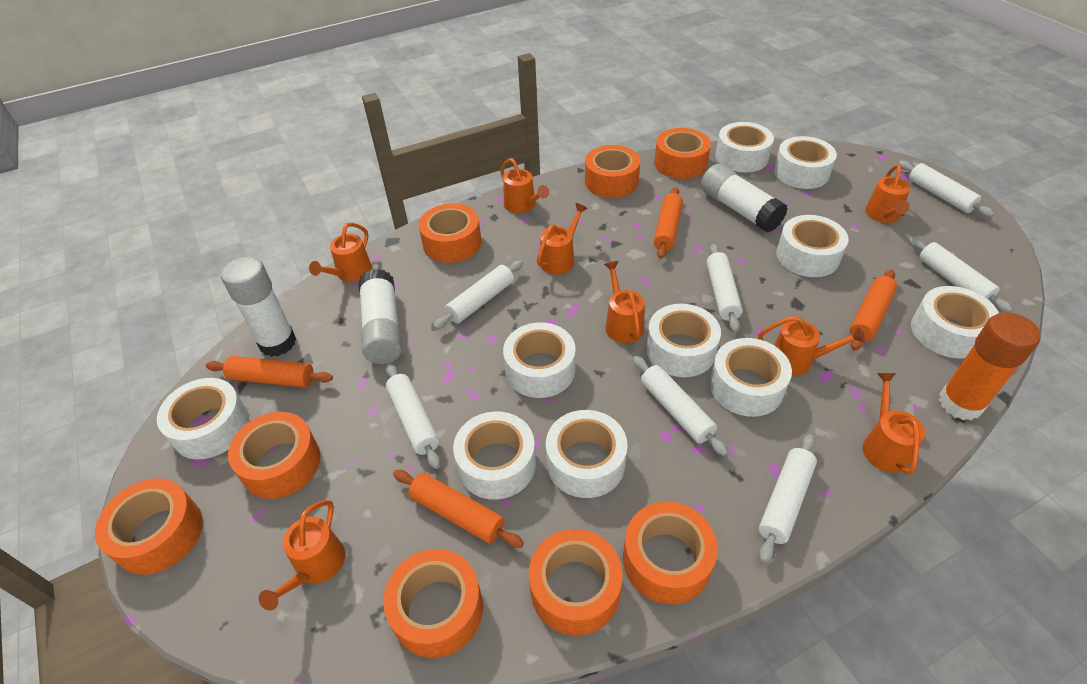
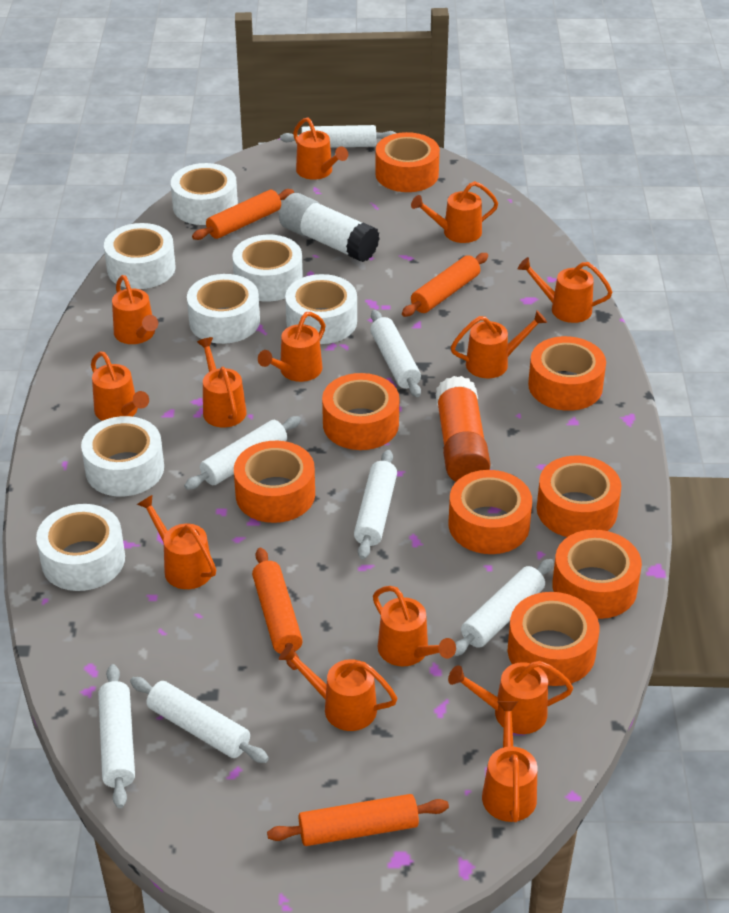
orange watering can: 8 -> 13
white glue stick: 3 -> 1
white tape: 10 -> 7

